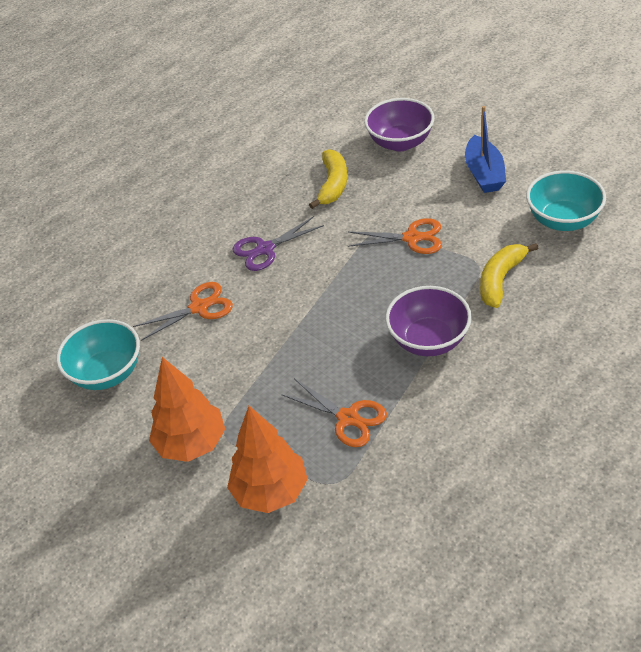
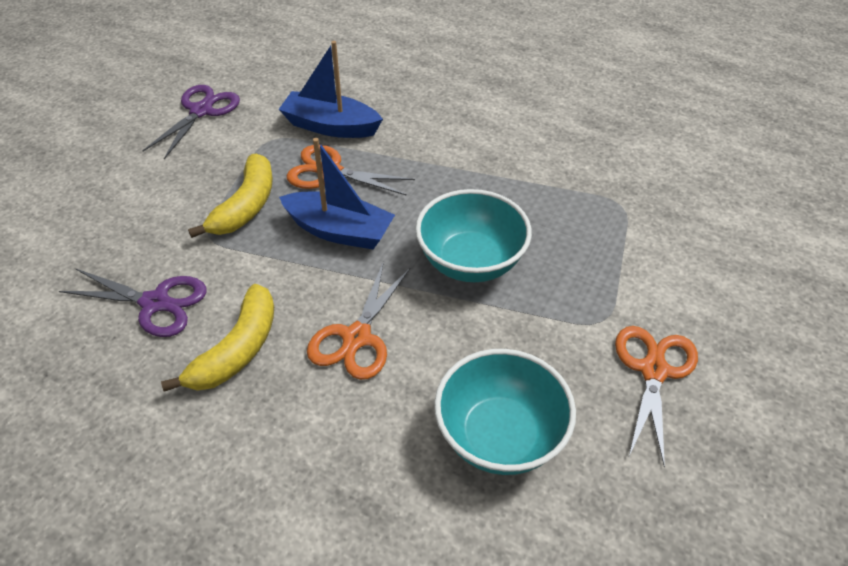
blue boat: 1 -> 2
orange tree: 2 -> 0
purple bowl: 2 -> 0
purple scissors: 1 -> 2

